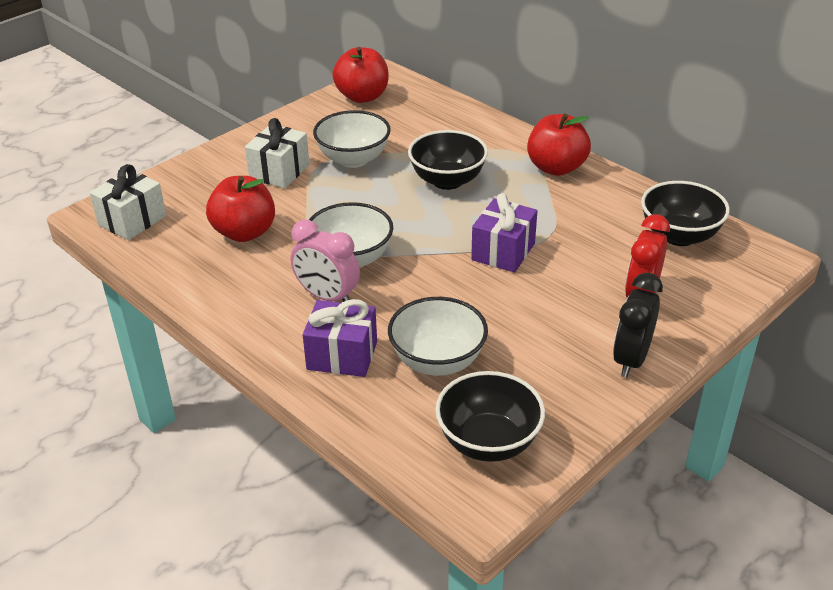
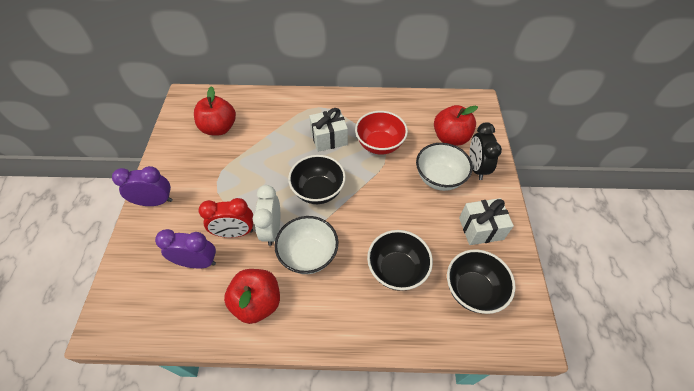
pink clock: 1 -> 0
purple clock: 0 -> 2
purple gift: 2 -> 0
red bowl: 0 -> 1
white bowl: 3 -> 2
white clock: 0 -> 1

